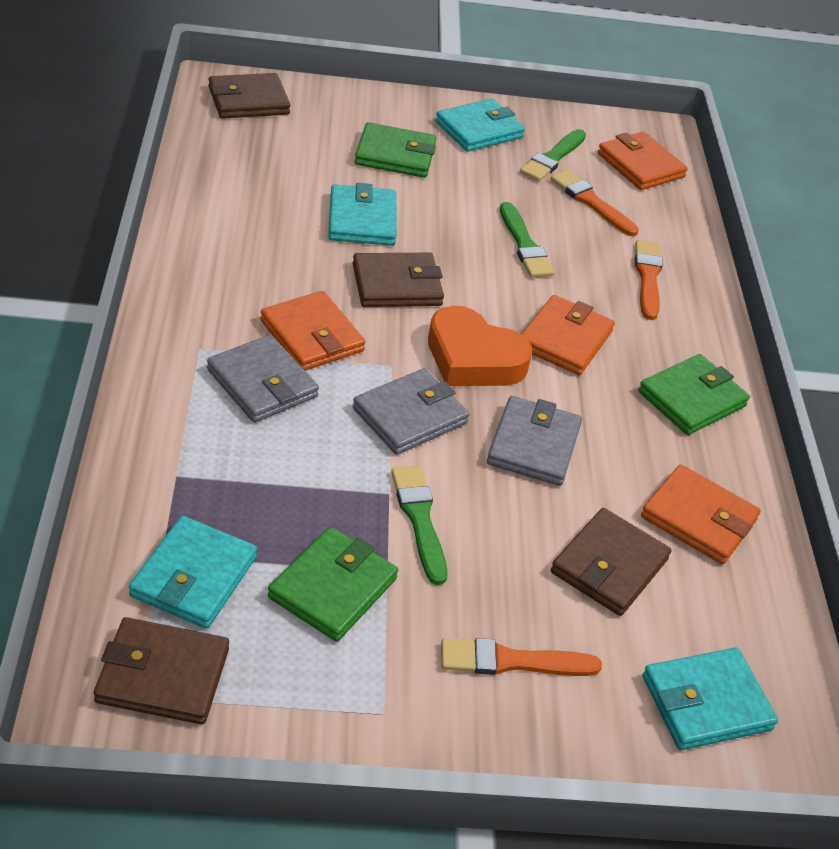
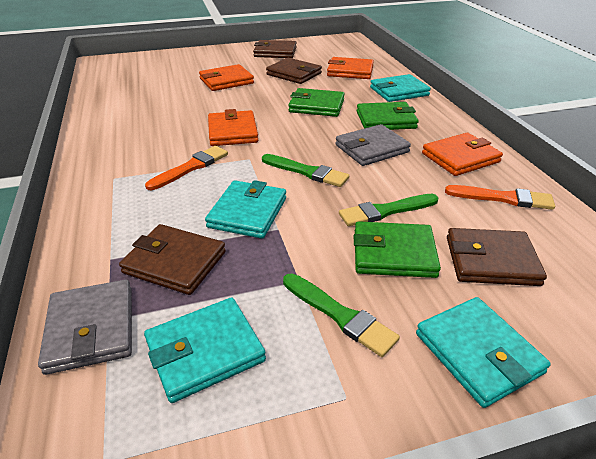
grey wallet: 3 -> 2
orange brush: 3 -> 2
orange heart: 1 -> 0

